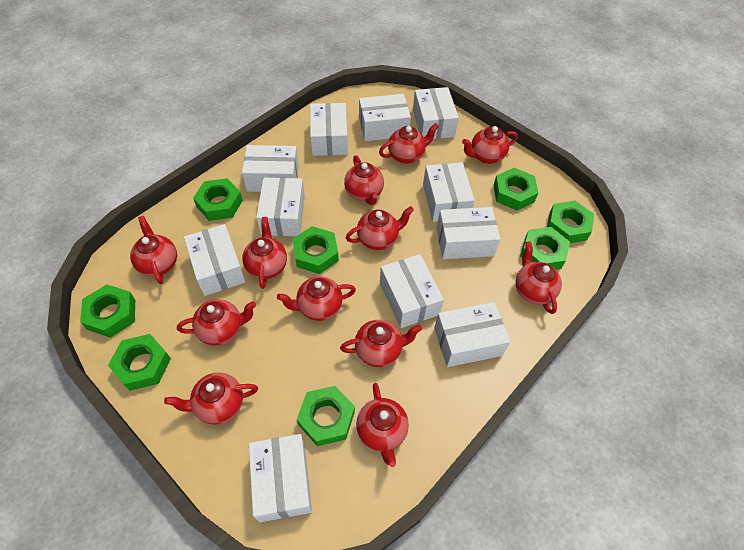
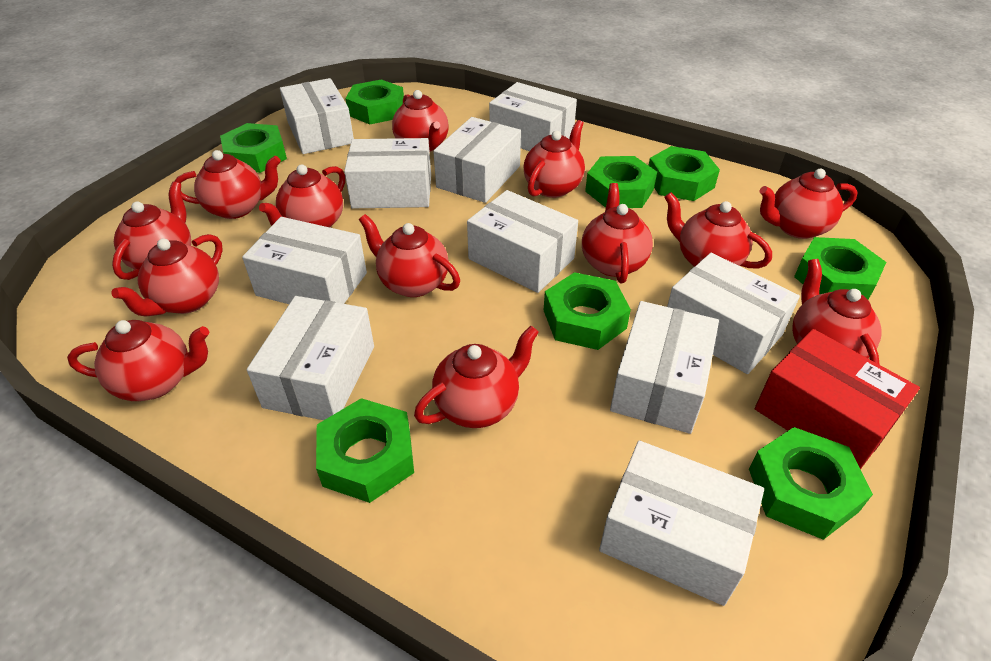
red box: 0 -> 1
red teapot: 12 -> 13
white box: 11 -> 10

